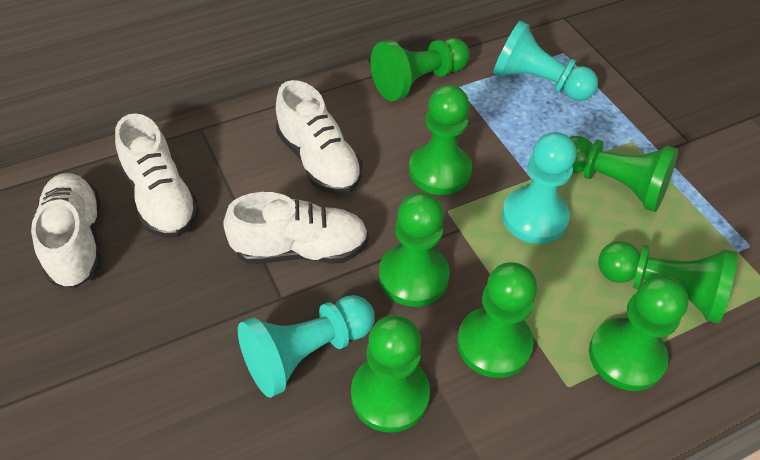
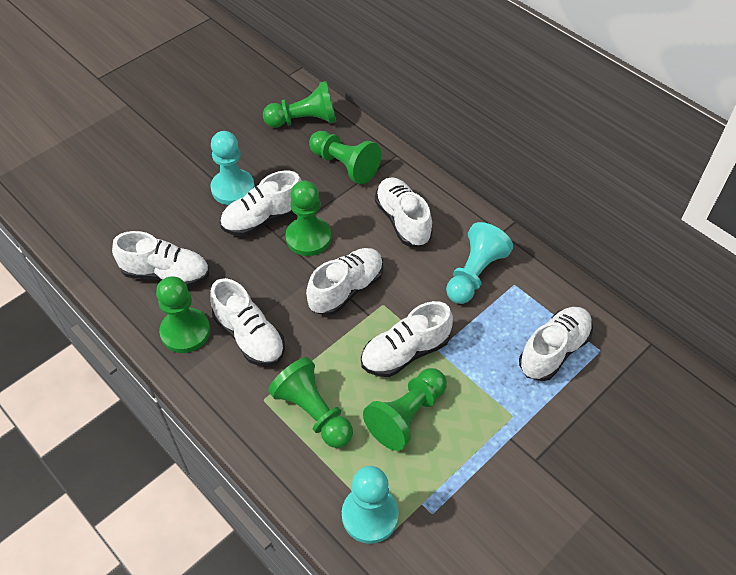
green pawn: 8 -> 6
white shoe: 4 -> 7

